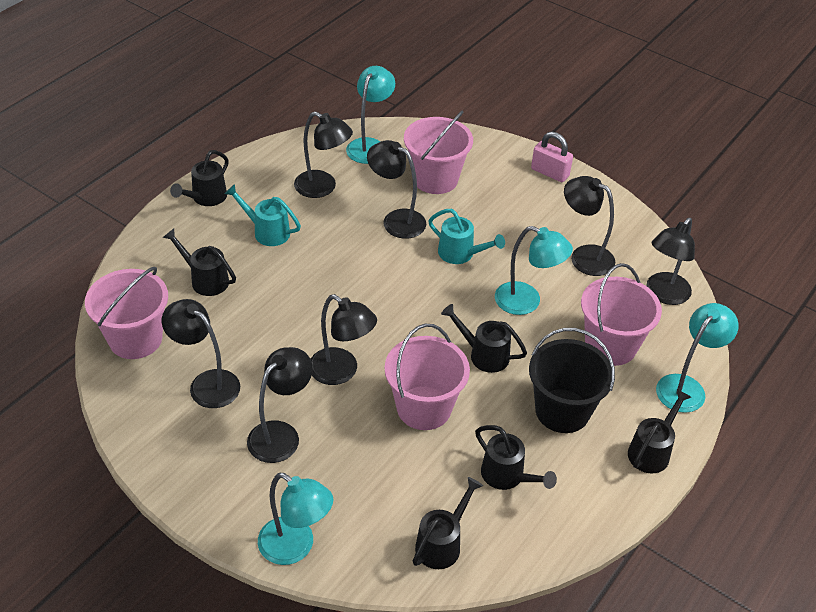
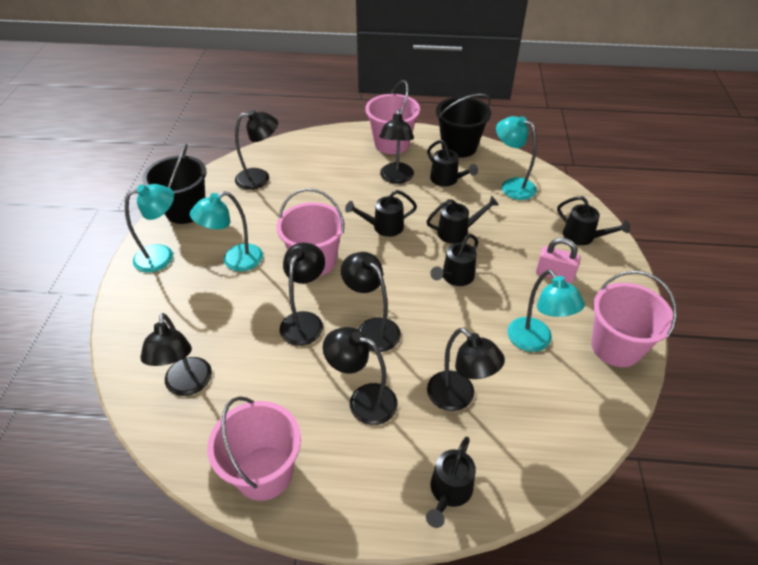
black bucket: 1 -> 2
turquoise watering can: 2 -> 0

